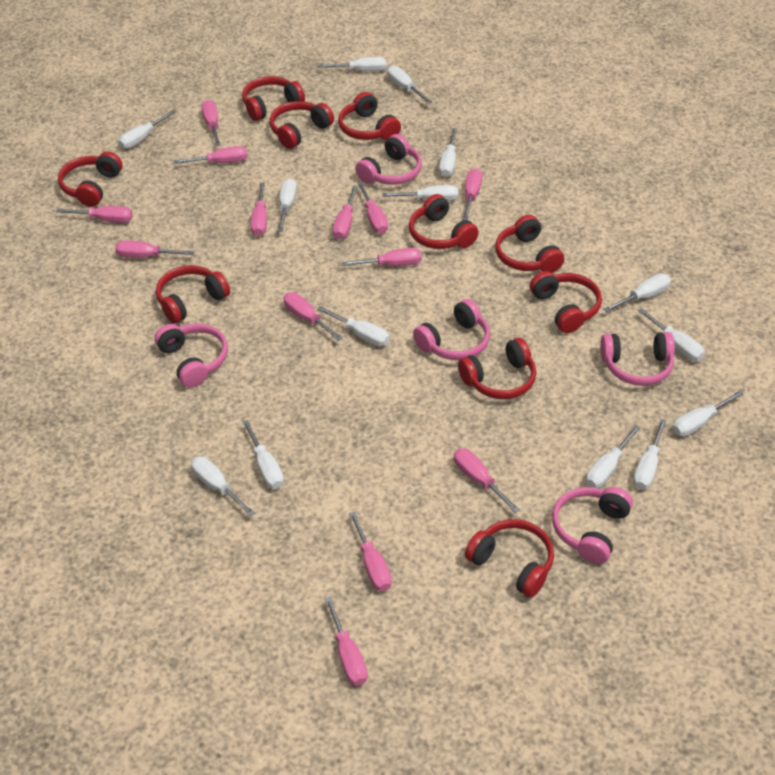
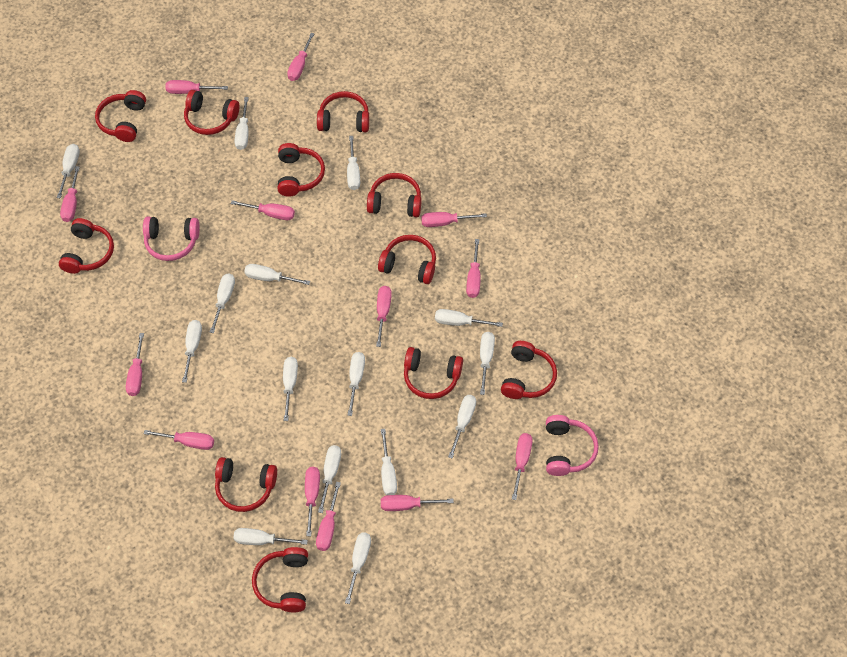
pink headphones: 5 -> 2
red headphones: 10 -> 11
white screwdriver: 14 -> 15

